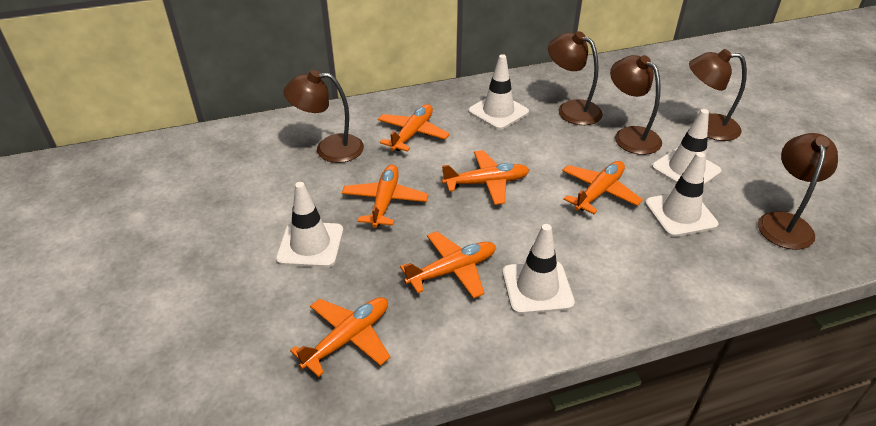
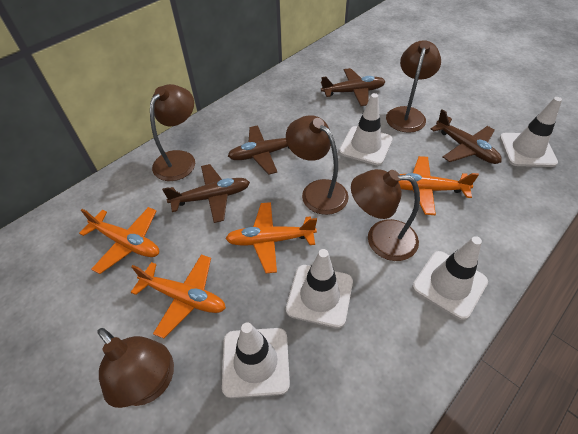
brown plane: 0 -> 4
orange plane: 6 -> 4

